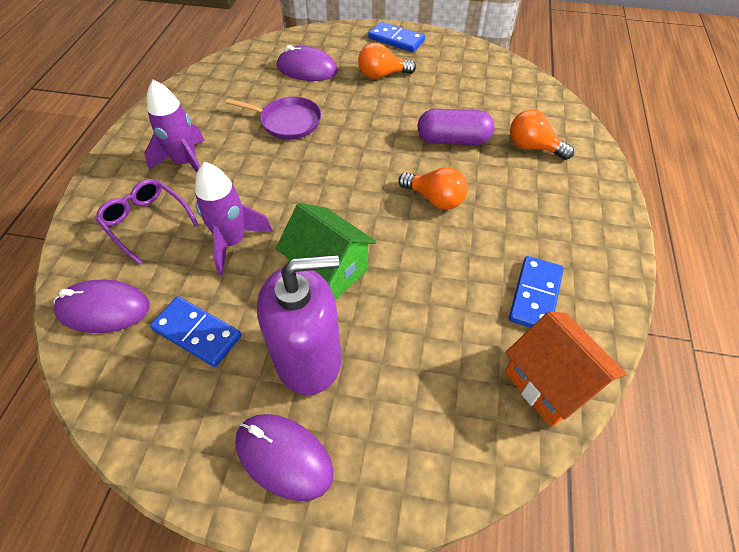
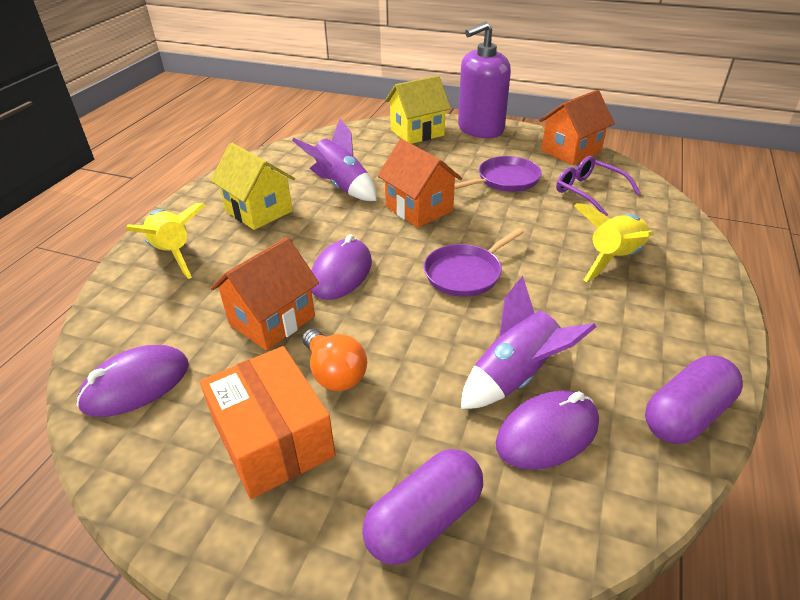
blue domino: 3 -> 0
green house: 1 -> 0
orange box: 0 -> 1
orange house: 1 -> 3
orange light bulb: 3 -> 1
purple capsule: 1 -> 2
purple pan: 1 -> 2
yellow house: 0 -> 2
yellow rocket: 0 -> 2

